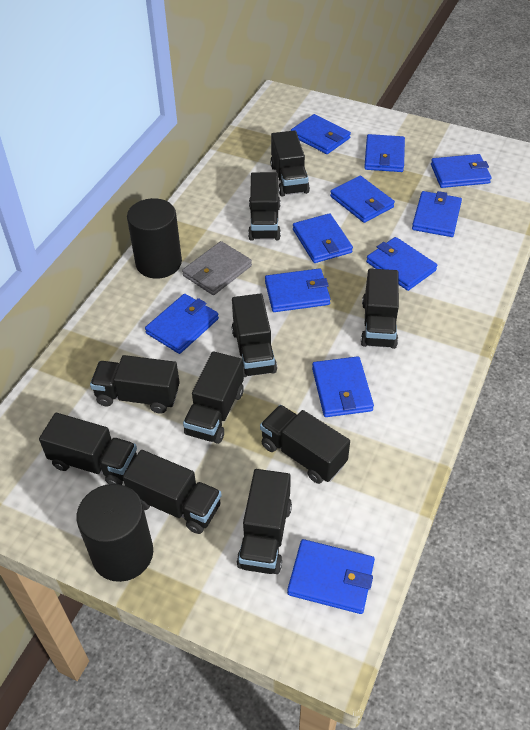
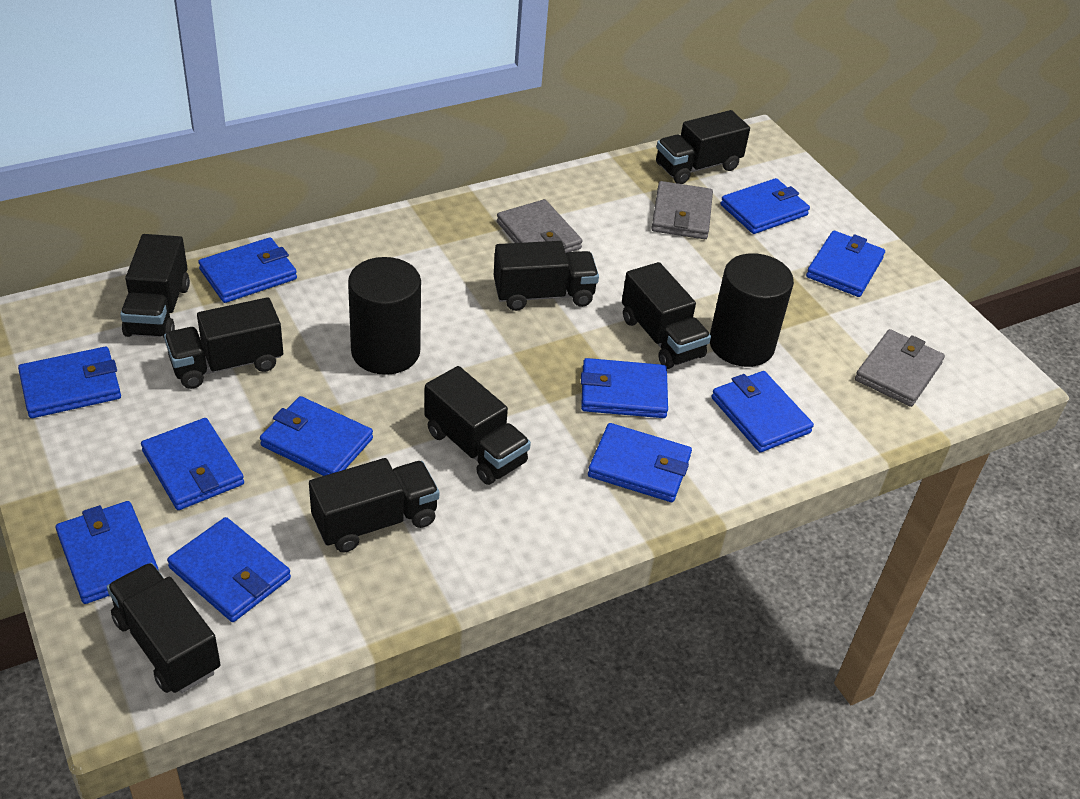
black truck: 10 -> 8
grey wallet: 1 -> 3

